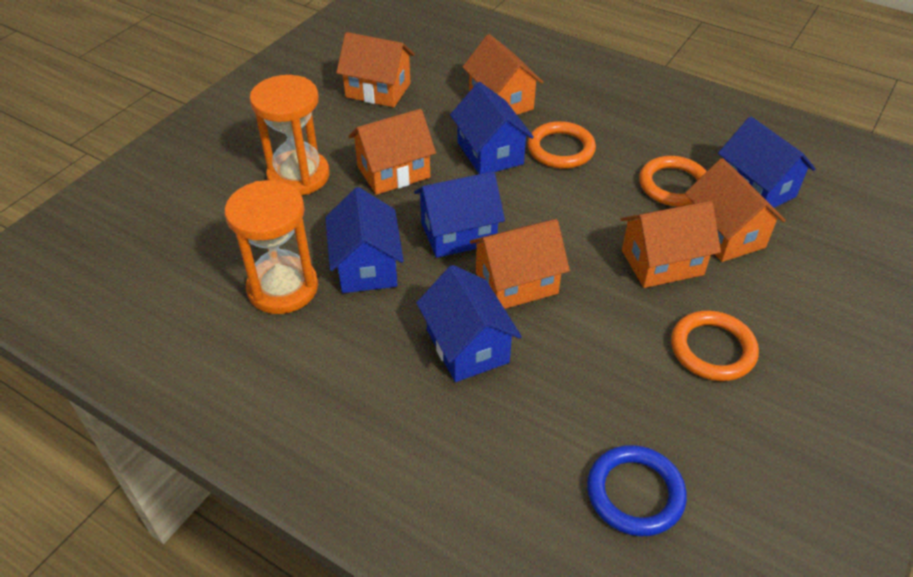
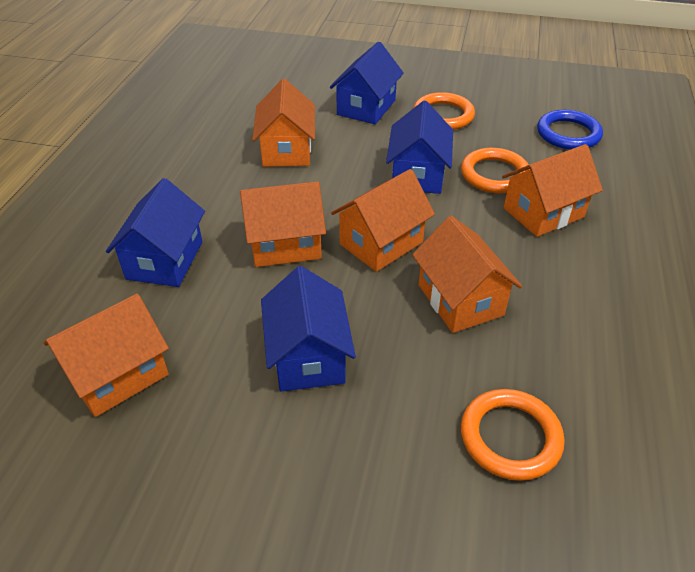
blue house: 5 -> 4
orange hourglass: 2 -> 0

